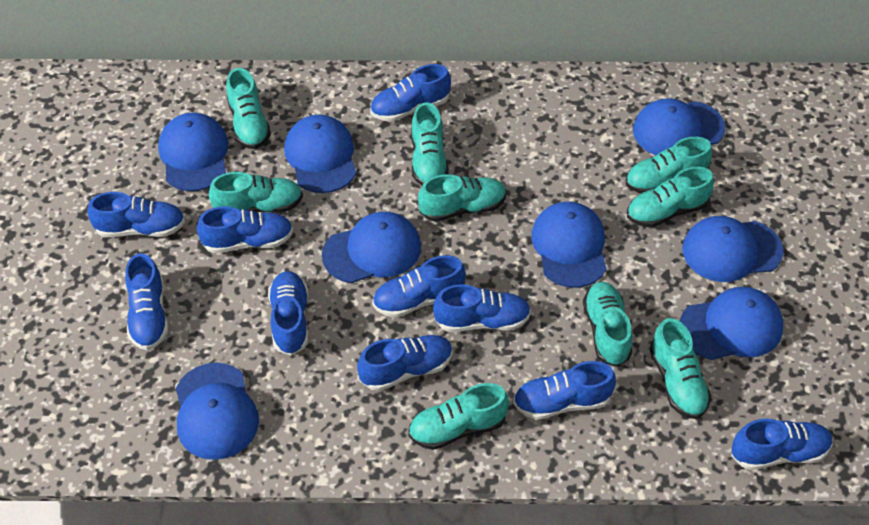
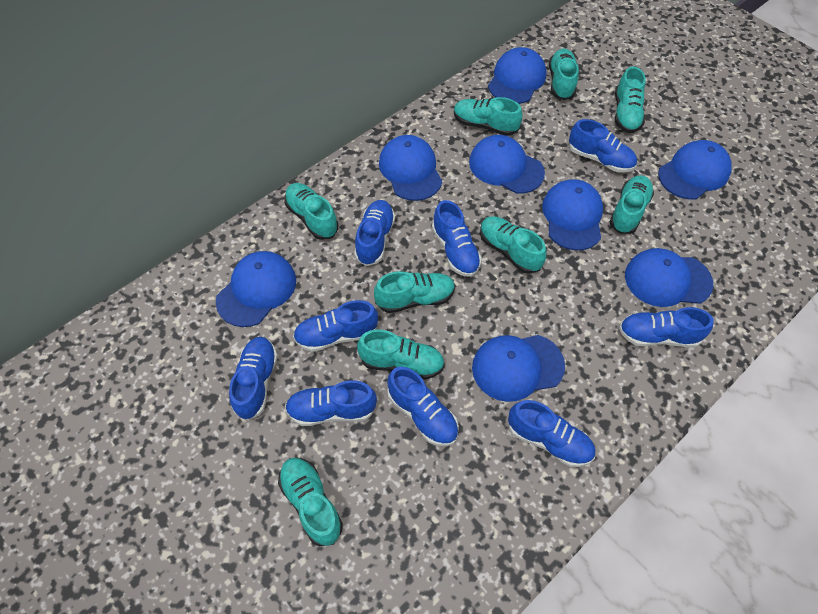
blue shoe: 10 -> 9

